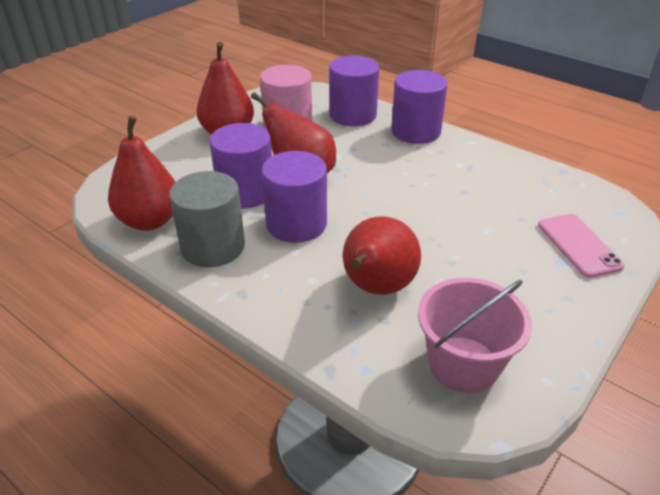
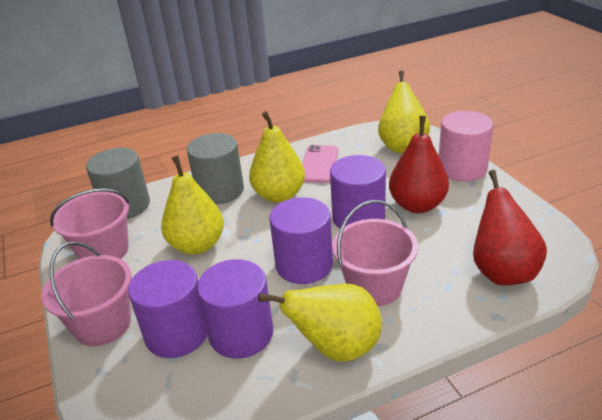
grey cylinder: 1 -> 2
pink bucket: 1 -> 3
red pear: 4 -> 2
yellow pear: 0 -> 4

